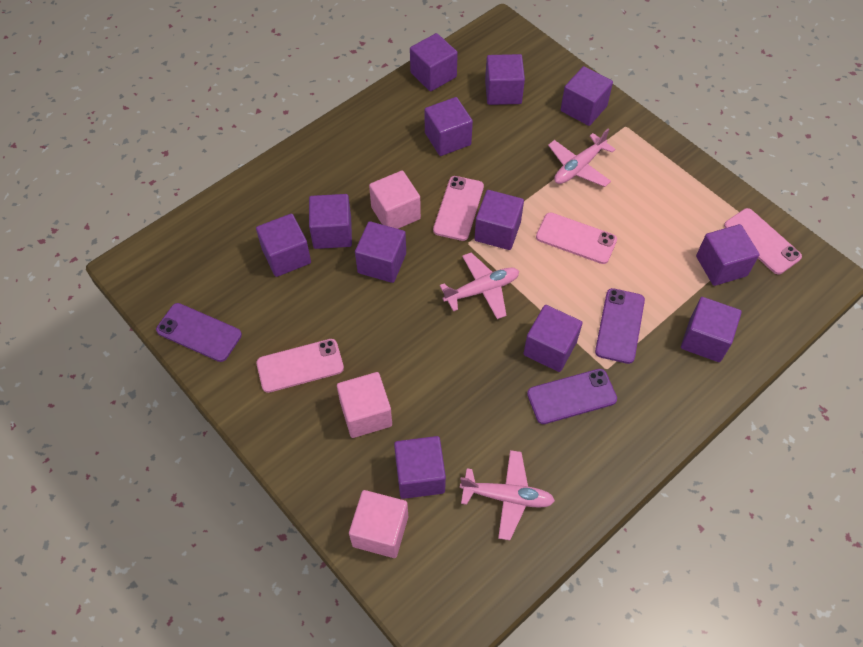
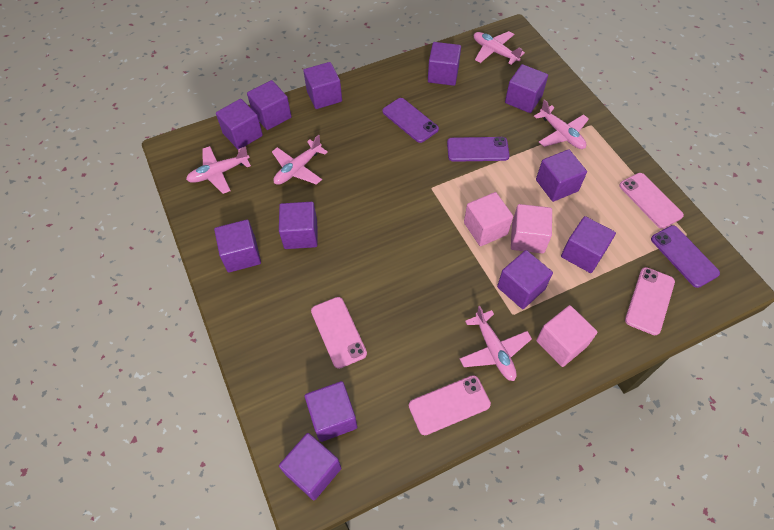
pink plane: 3 -> 5

